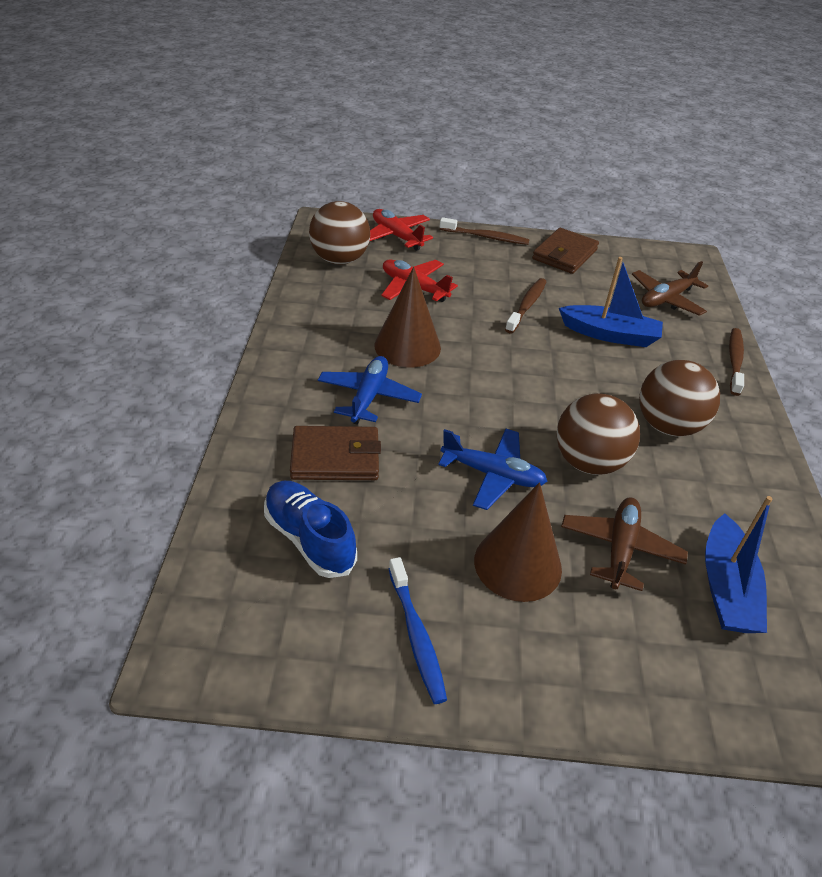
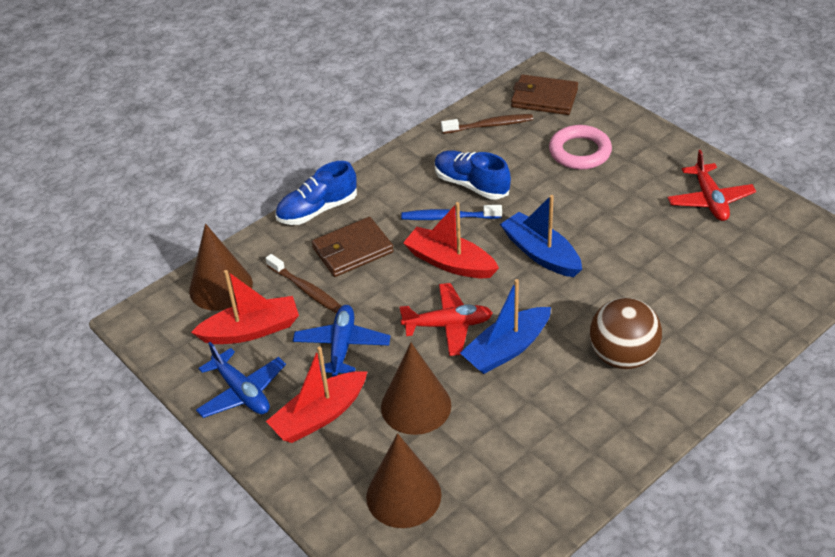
blue shoe: 1 -> 2
brown ball: 3 -> 1
brown cone: 2 -> 3
brown plane: 2 -> 0
brown toothbrush: 3 -> 2
pink ring: 0 -> 1
red boat: 0 -> 3

